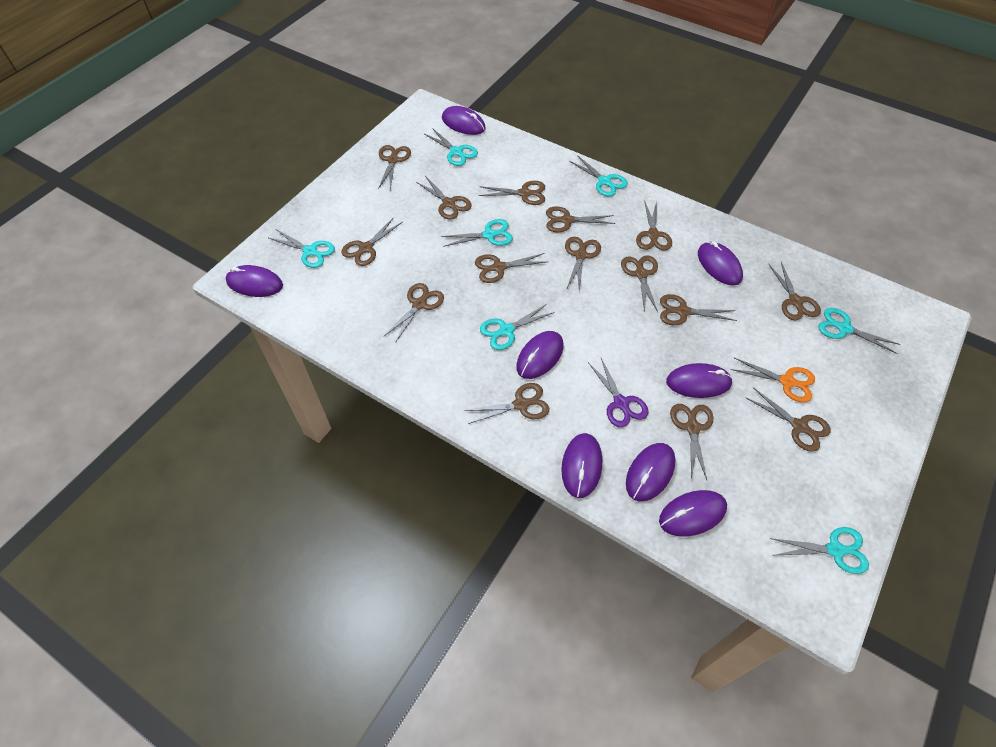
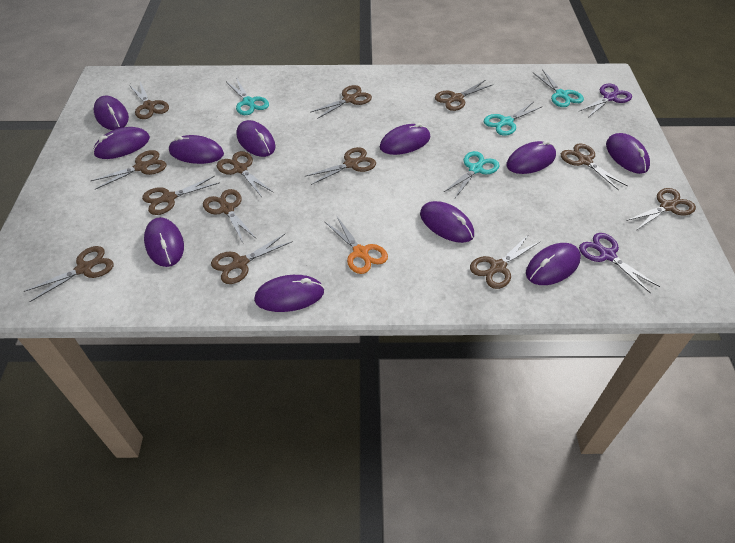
brown scissors: 15 -> 13
purple mouse: 8 -> 11
purple scissors: 1 -> 2
turquoise scissors: 7 -> 4

